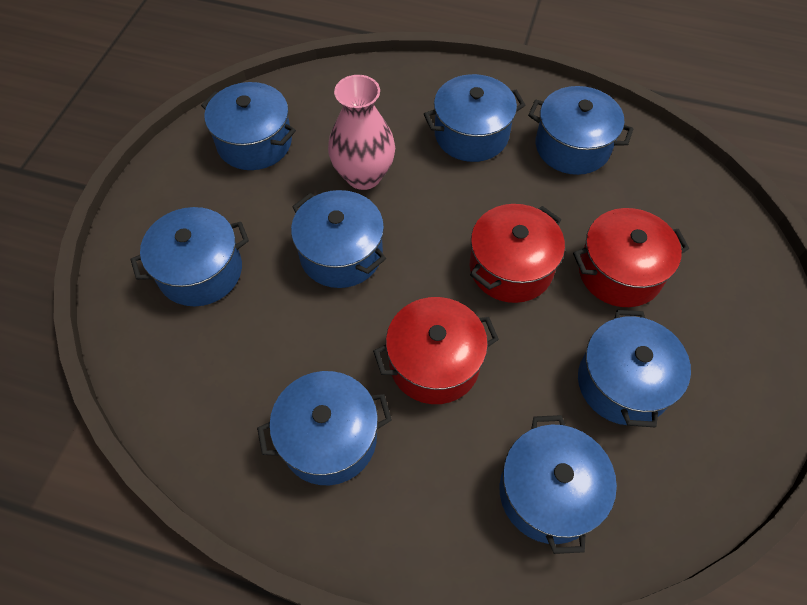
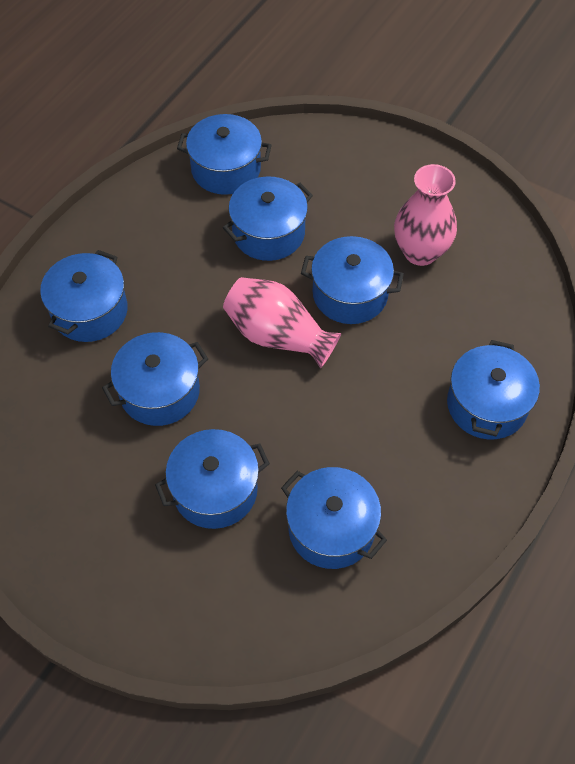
pink vase: 1 -> 2
red pot: 3 -> 0

